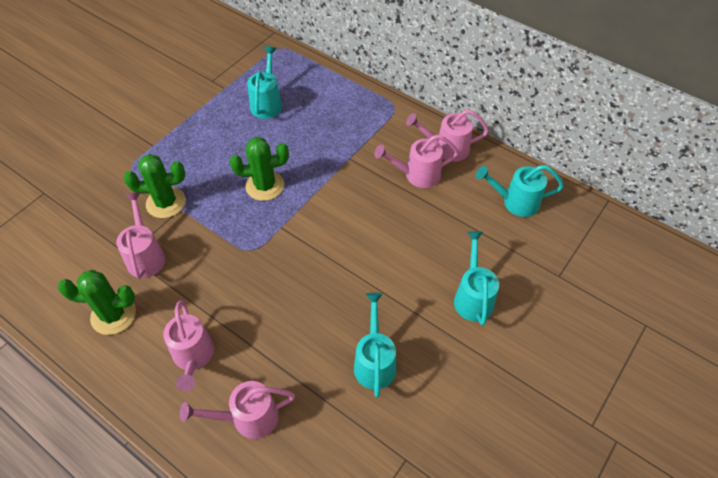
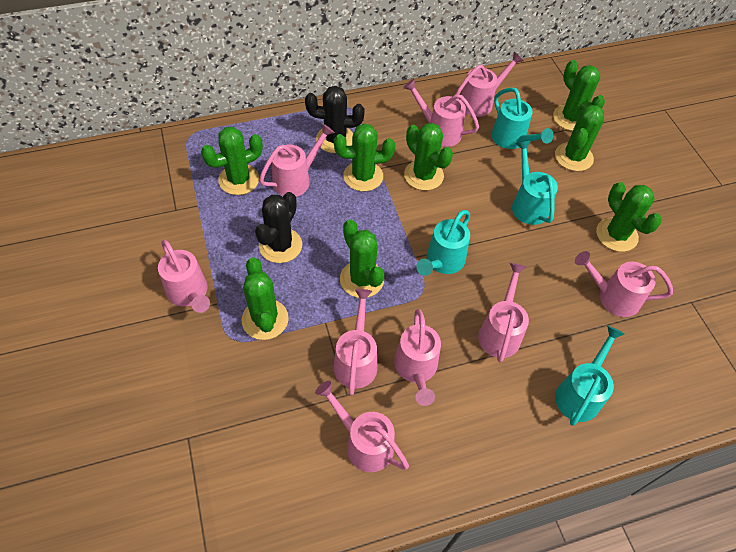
black cactus: 0 -> 2
green cactus: 3 -> 8
pink watering can: 5 -> 9

